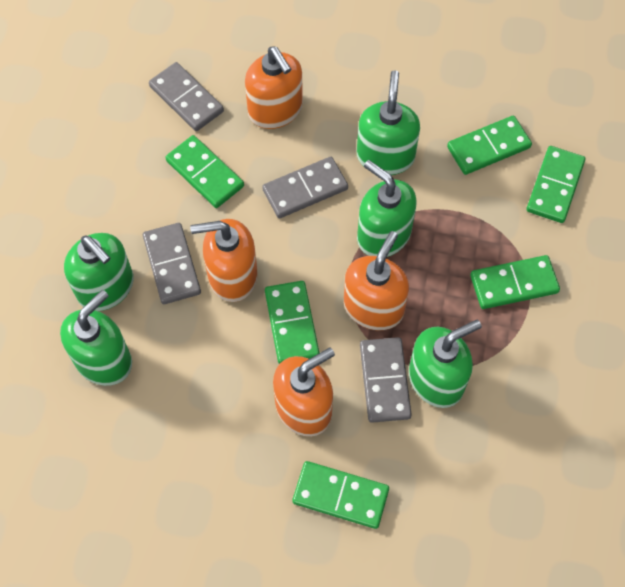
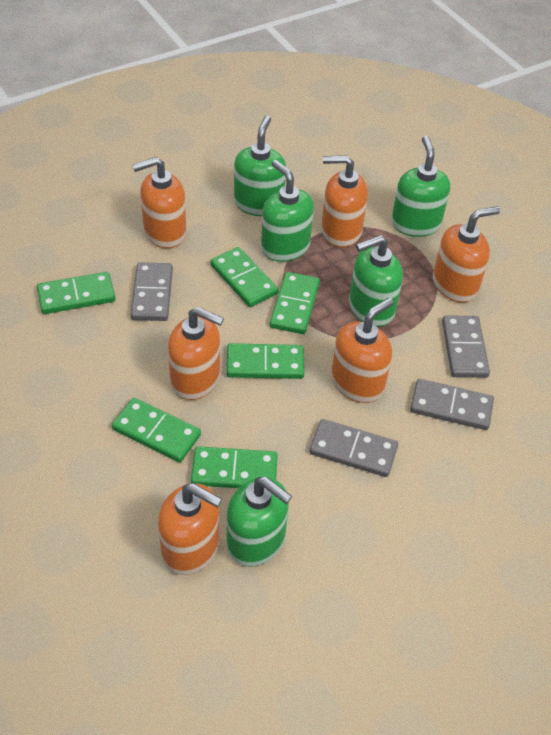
orange soap dispenser: 4 -> 6

